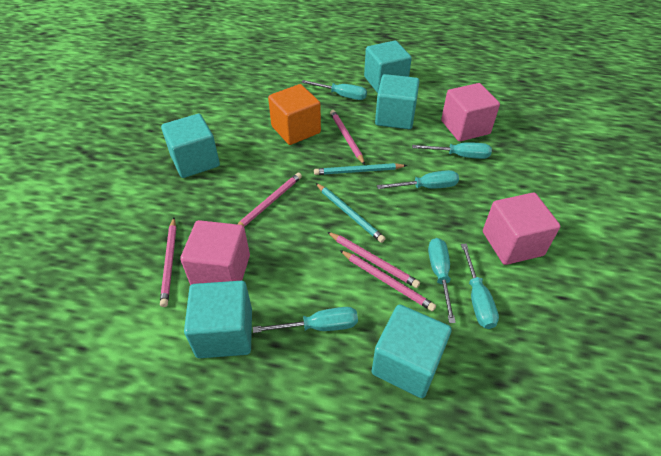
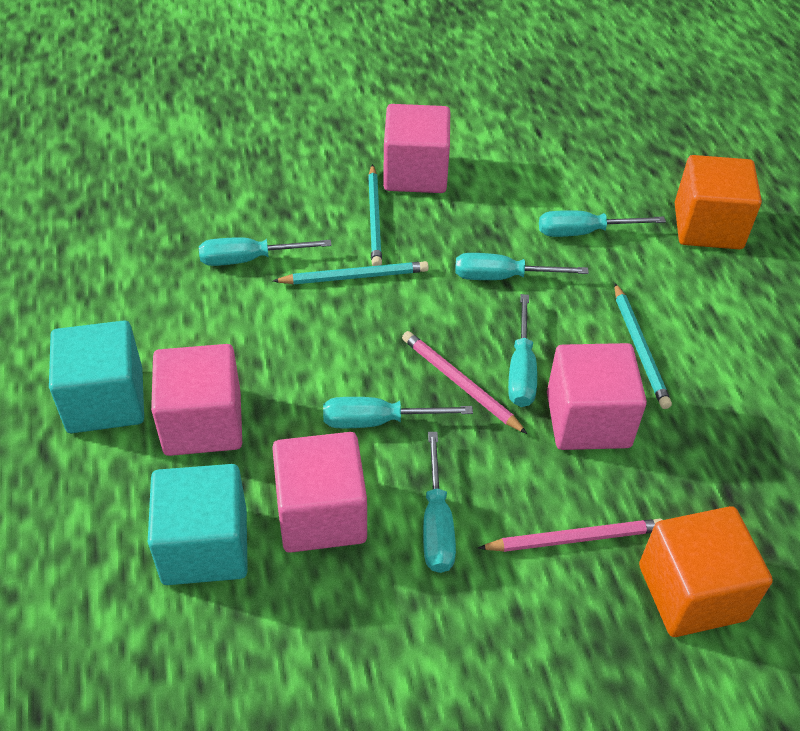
orange cube: 1 -> 2
pink cube: 3 -> 4
pink pencil: 5 -> 2
turquoise cube: 5 -> 2
turquoise pencil: 2 -> 3

